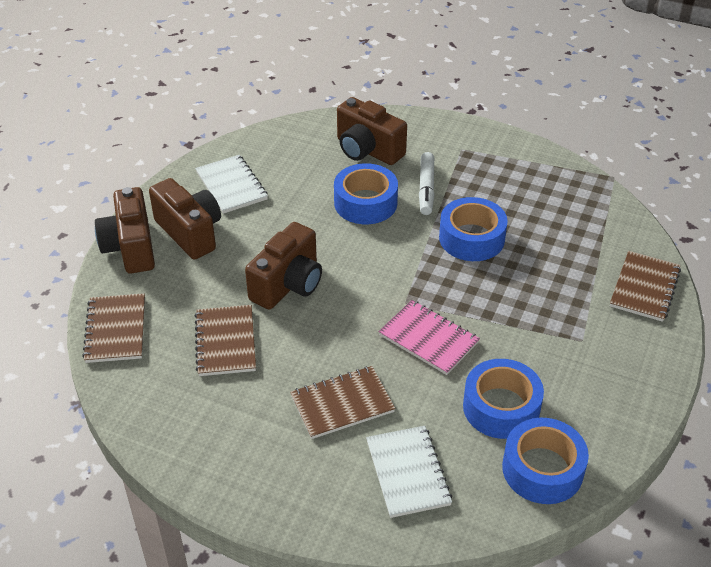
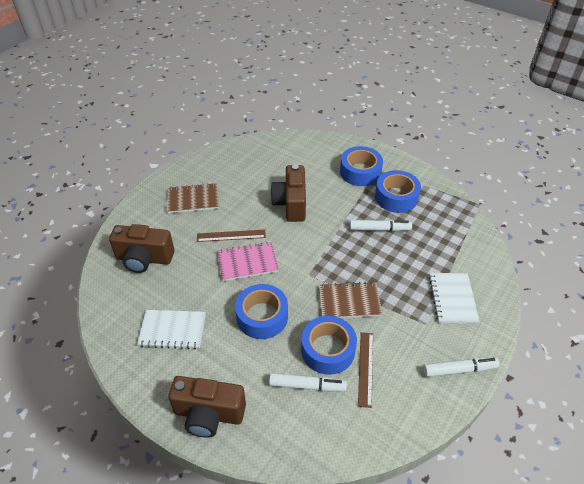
brown camera: 4 -> 3
brown notebook: 4 -> 2
brown ruler: 0 -> 2
white marker: 1 -> 3

